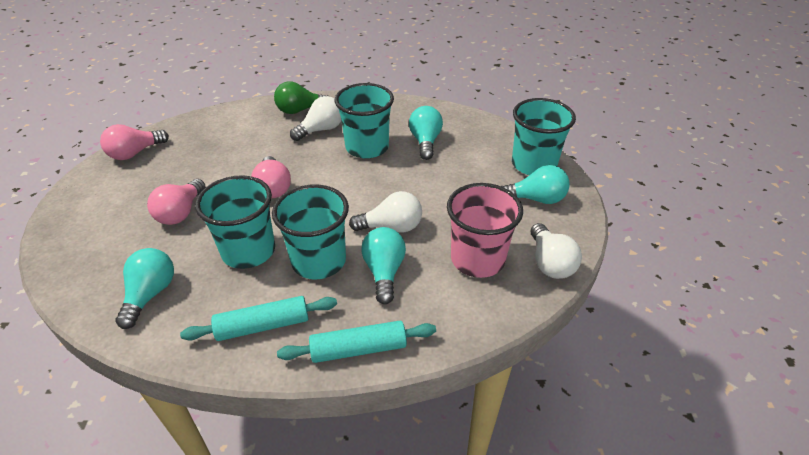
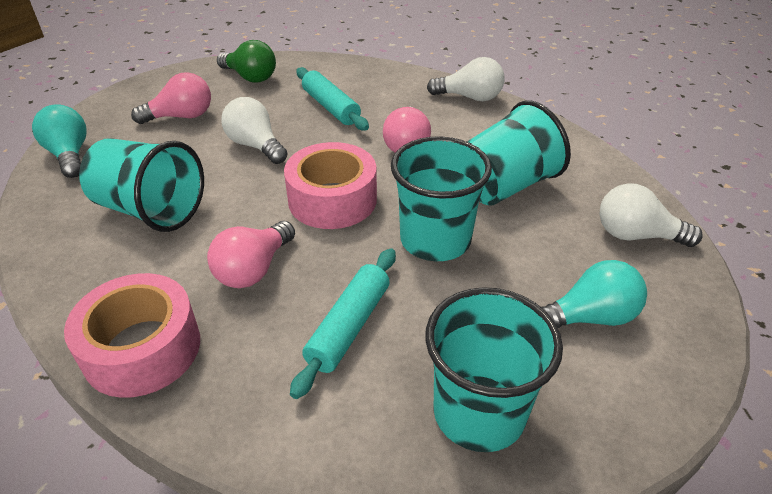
pink cup: 1 -> 0
pink tape: 0 -> 2
turquoise light bulb: 4 -> 2

